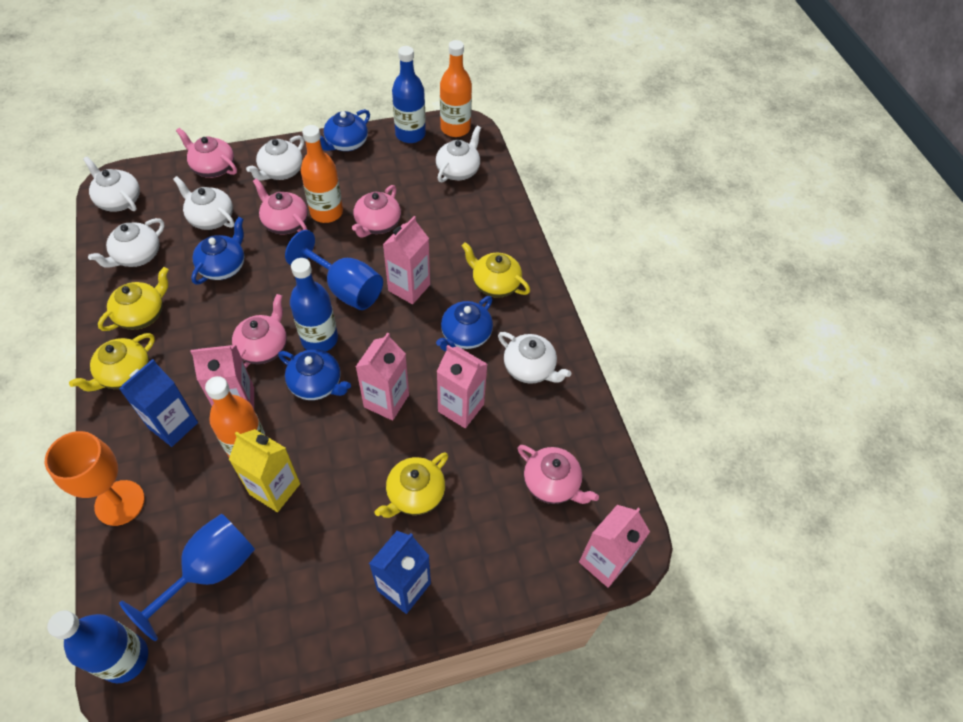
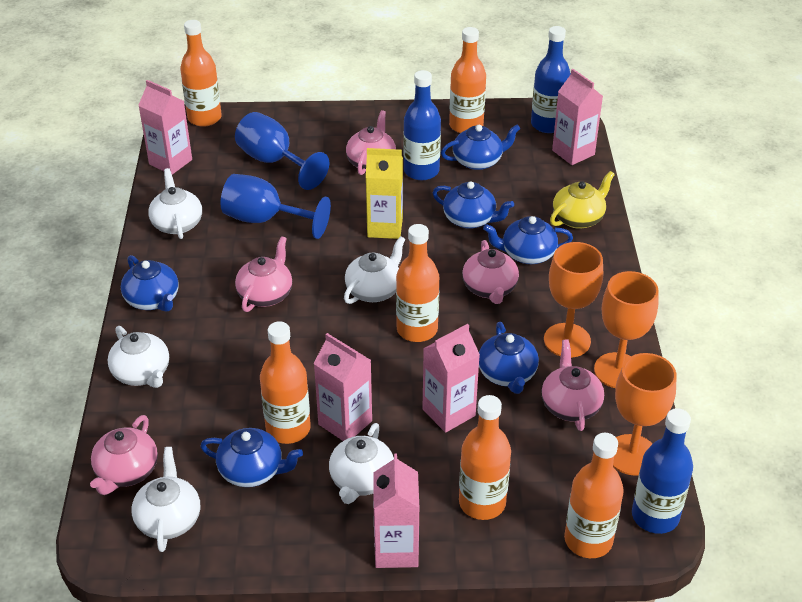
blue carton: 2 -> 0
blue teapot: 4 -> 6
orange bottle: 3 -> 6
orange goblet: 1 -> 3
white teapot: 6 -> 5
yellow teapot: 4 -> 1

